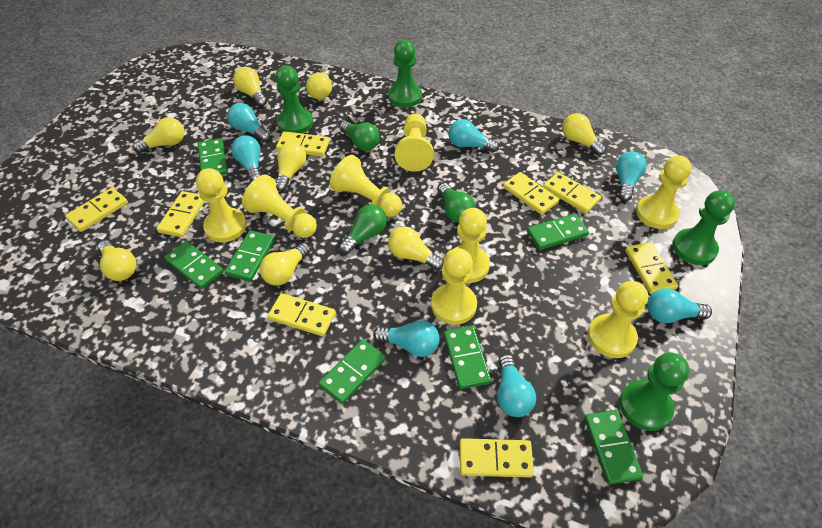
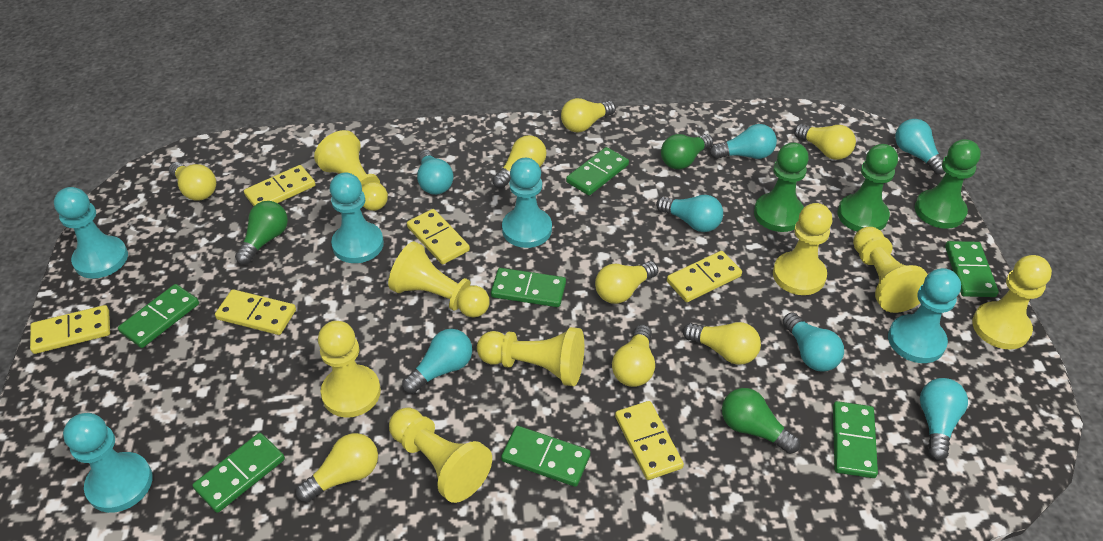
green pawn: 4 -> 3
turquoise pawn: 0 -> 5
yellow domino: 8 -> 6

